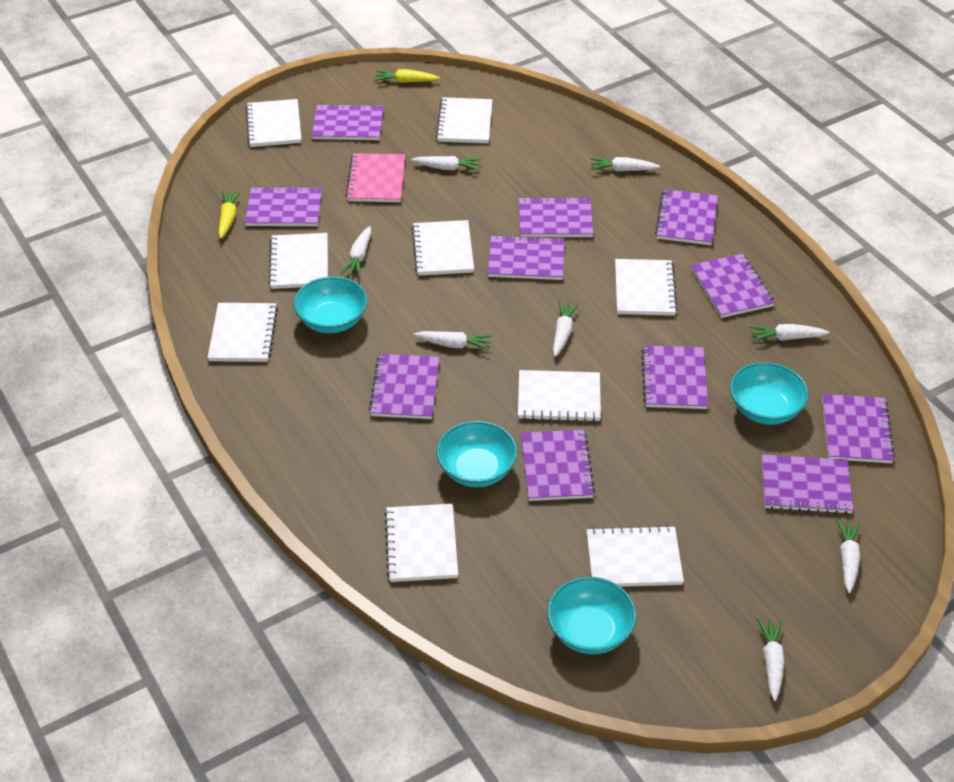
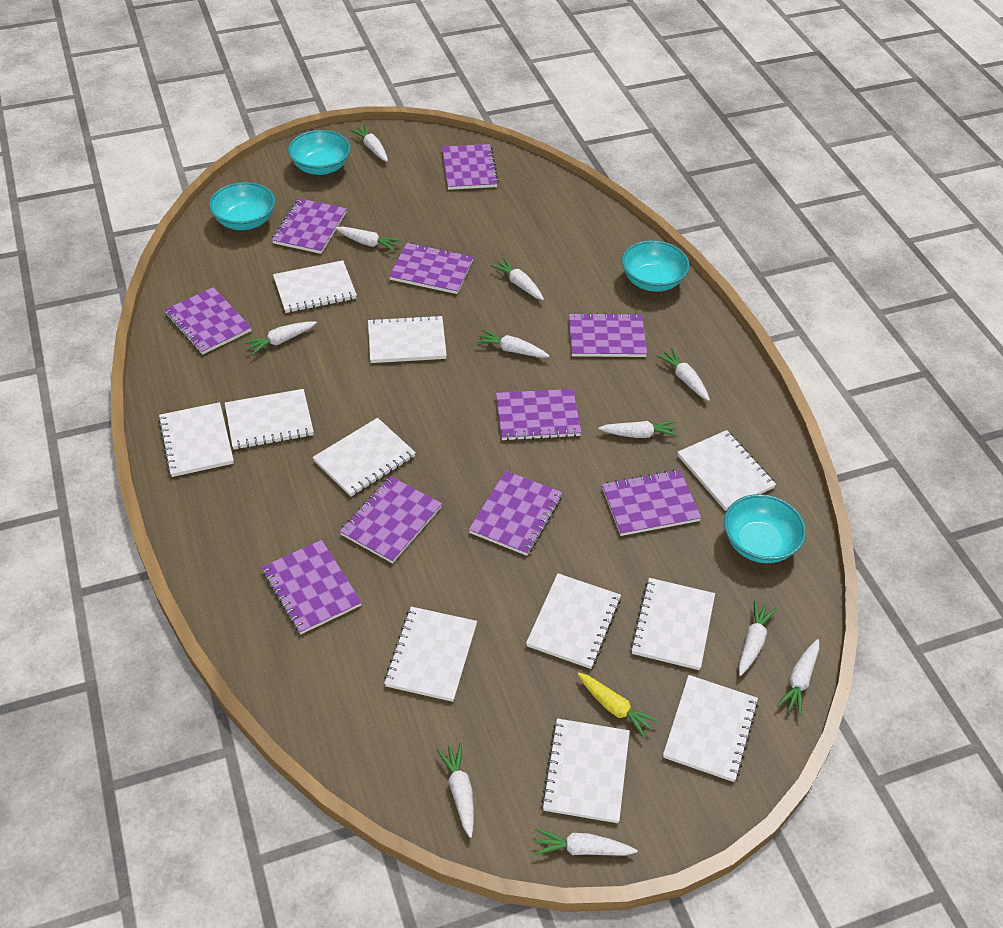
pink notebook: 1 -> 0
purple notebook: 11 -> 10
white carrot: 8 -> 11
white notebook: 9 -> 11
yellow carrot: 2 -> 1

